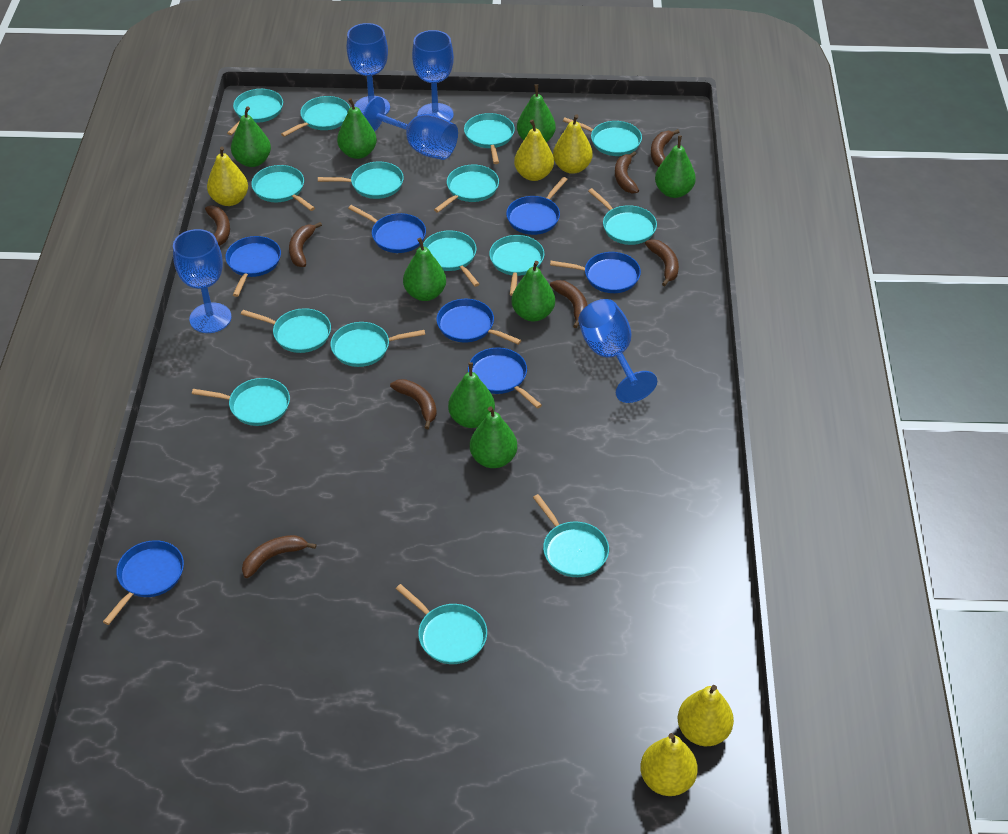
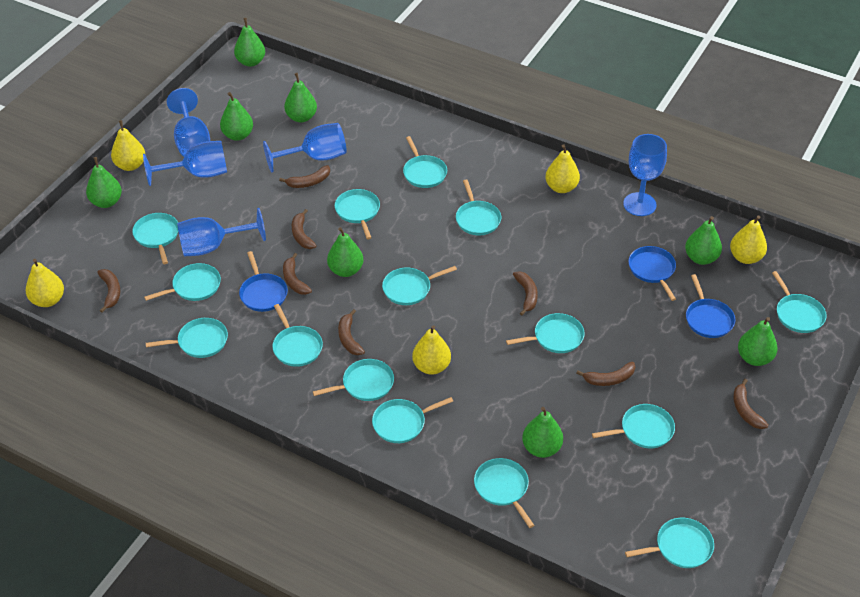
blue pan: 7 -> 3

